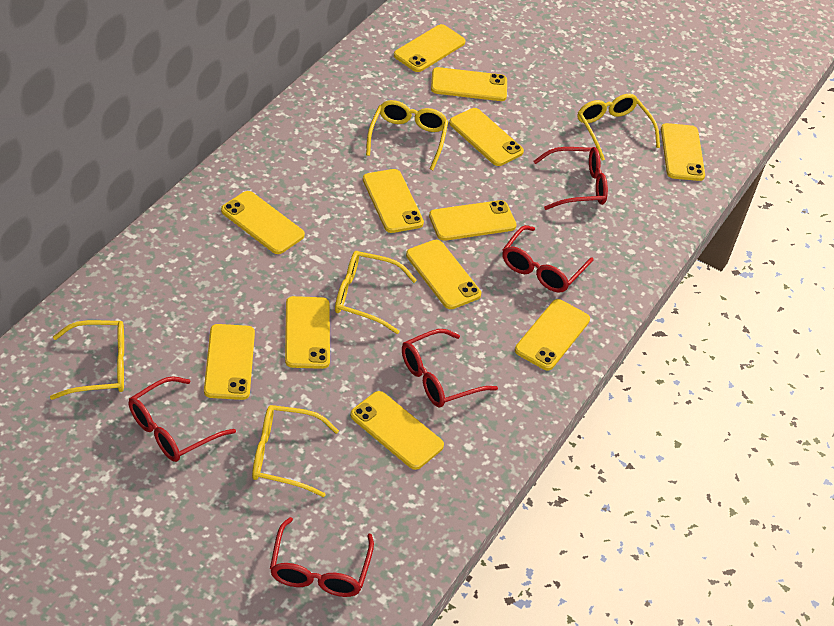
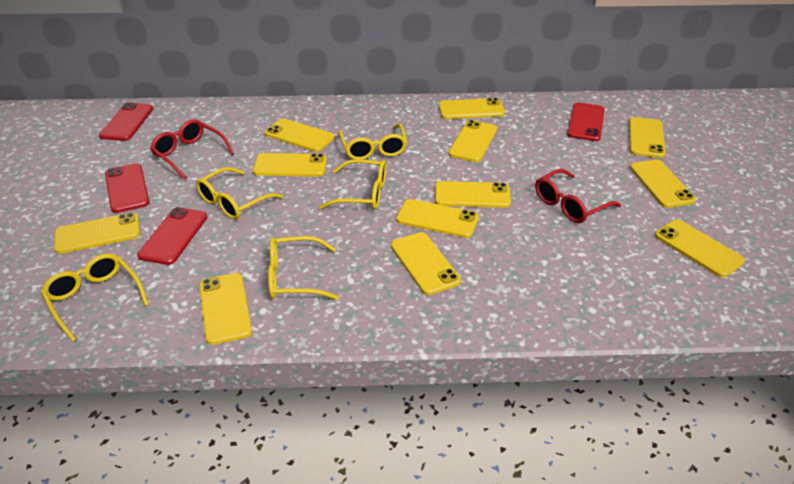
red glasses: 5 -> 2
red phone: 0 -> 4

